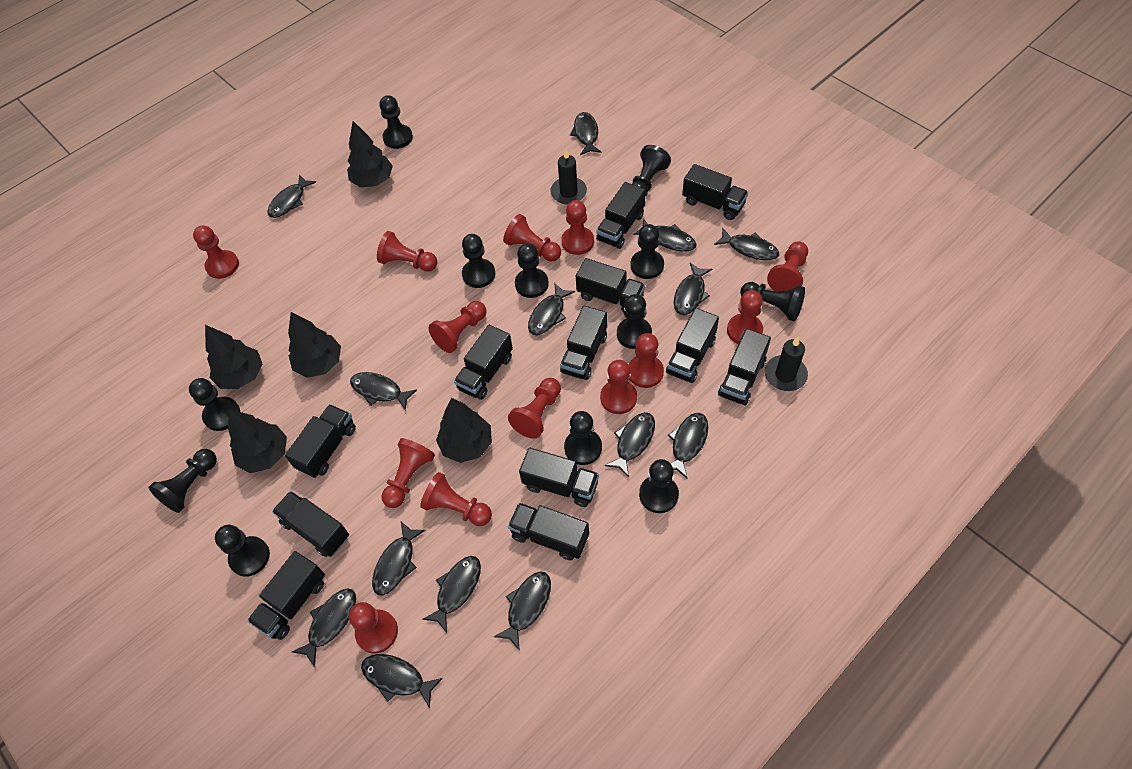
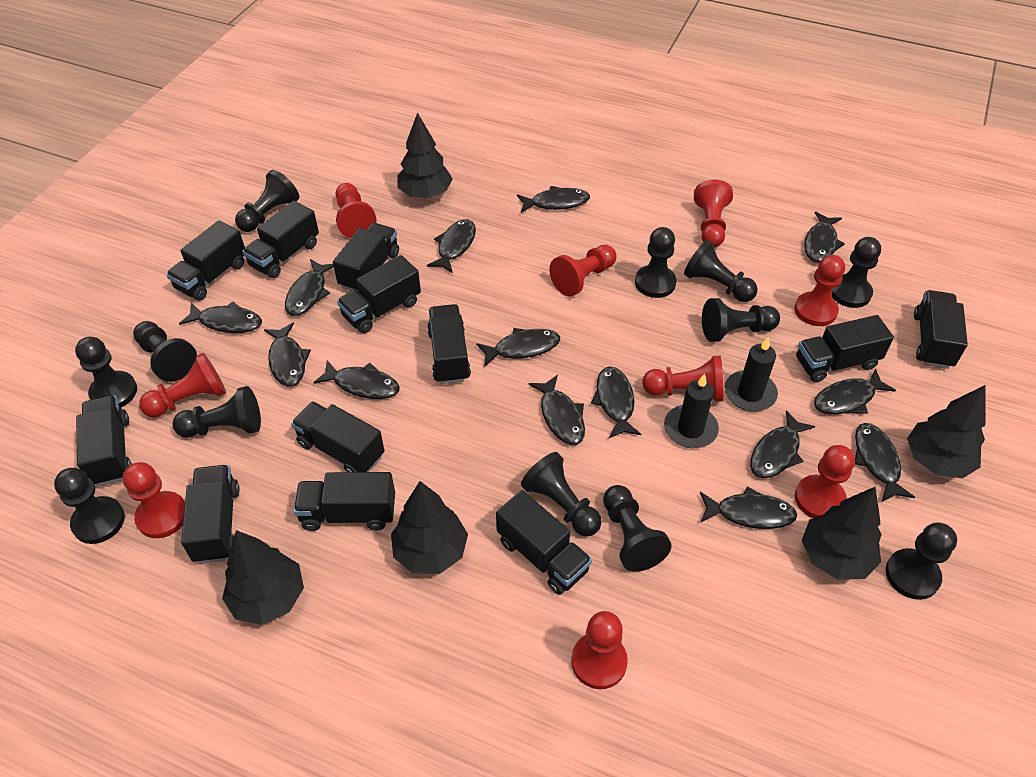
red pawn: 13 -> 9

